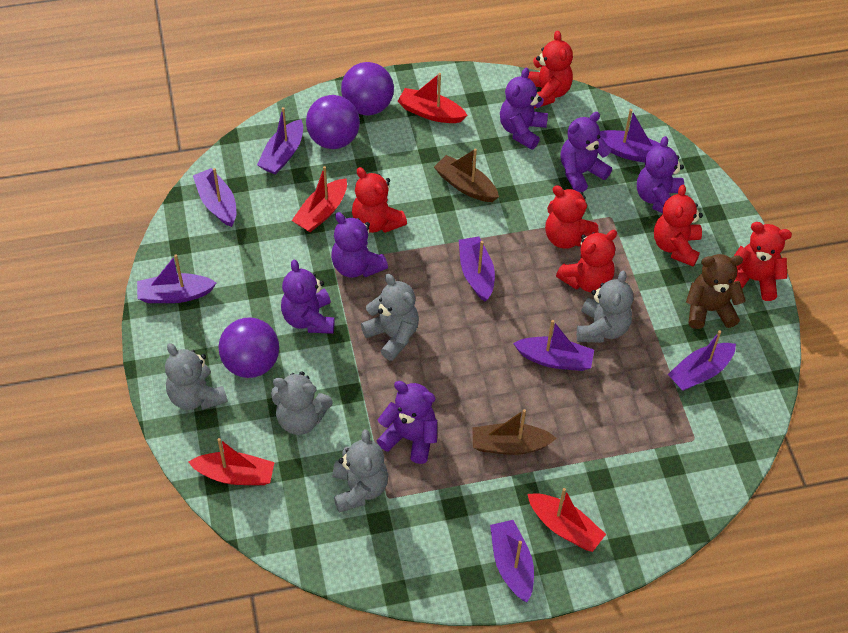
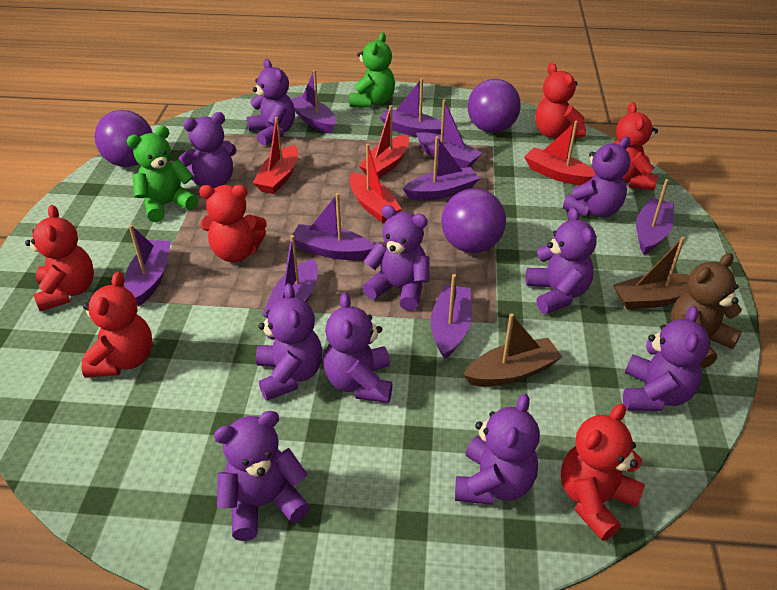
green teddy bear: 0 -> 2
grey teddy bear: 5 -> 0
purple boat: 8 -> 9
purple teddy bear: 6 -> 10

